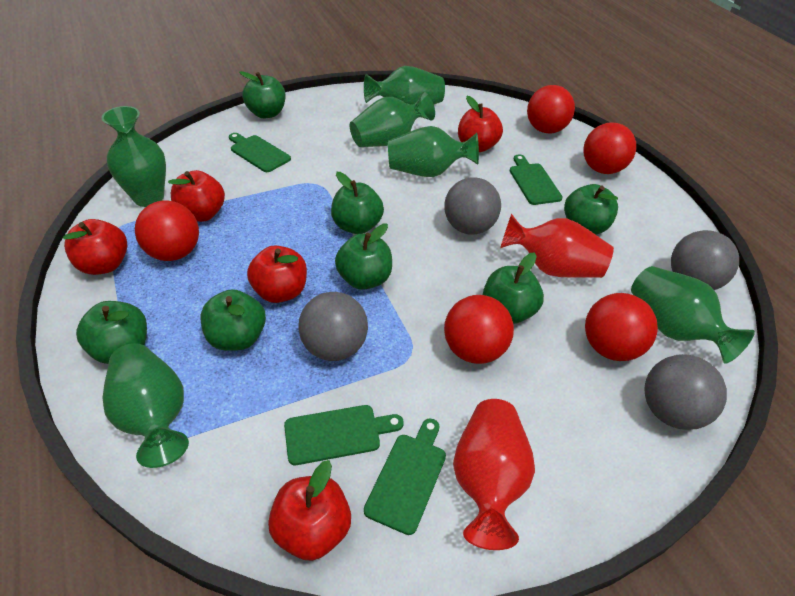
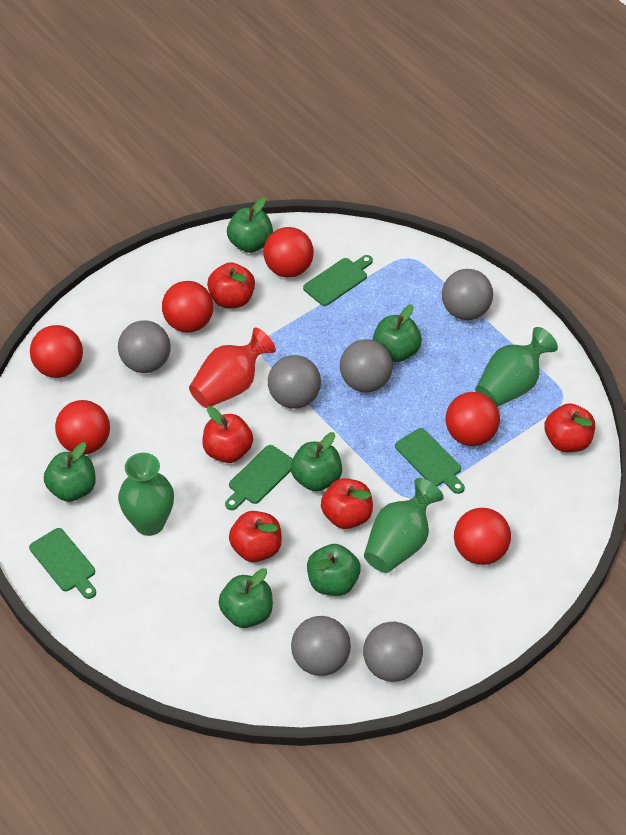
green apple: 7 -> 6
green vase: 6 -> 3
grey ball: 4 -> 6
red ball: 5 -> 6
red vase: 2 -> 1

